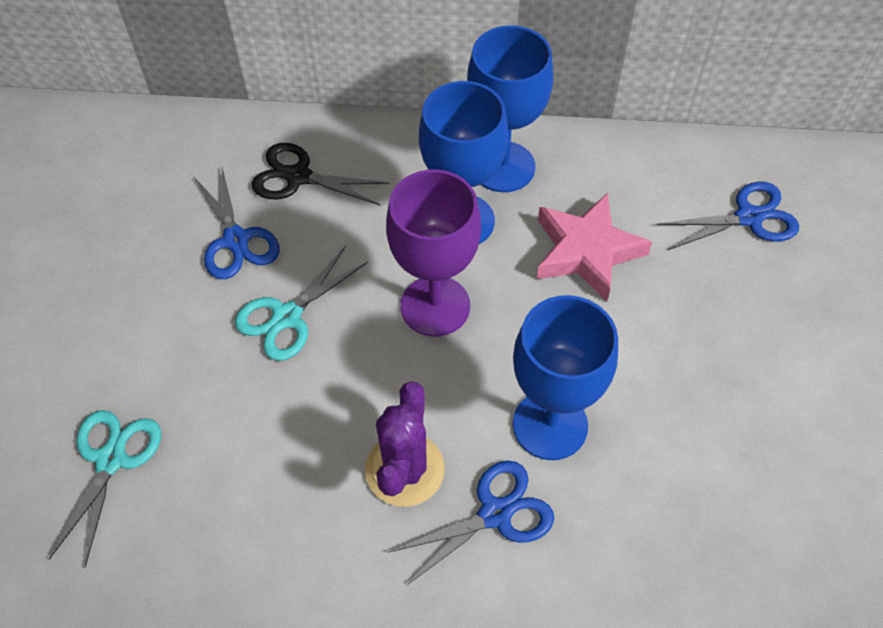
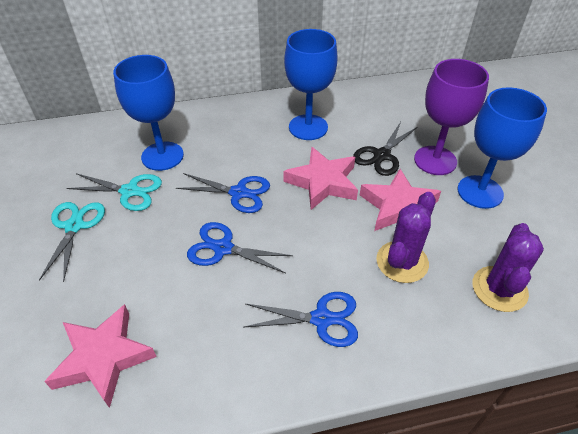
pink star: 1 -> 3
purple cactus: 1 -> 2

